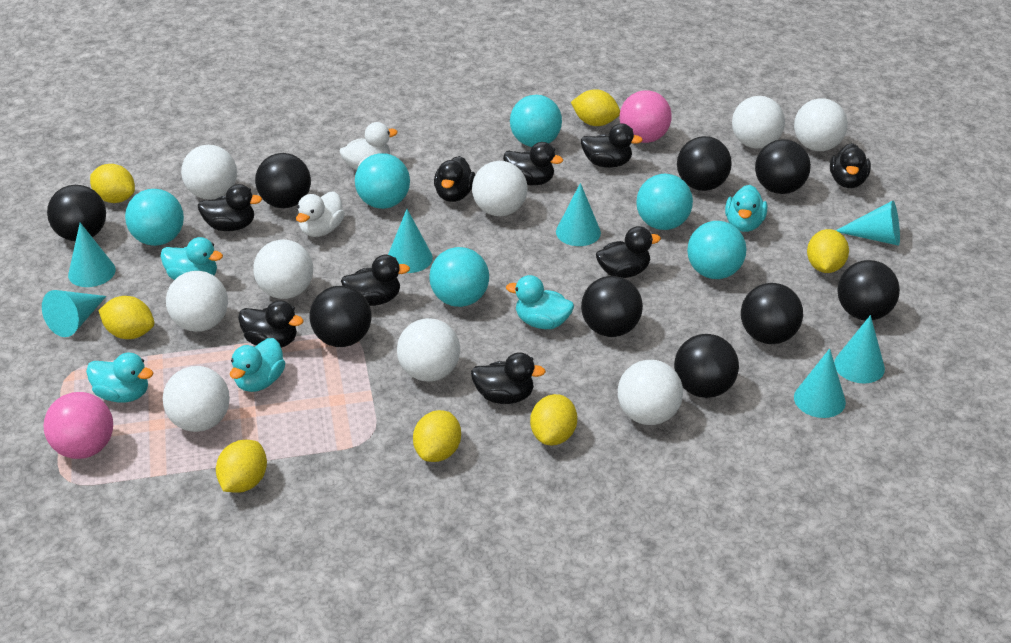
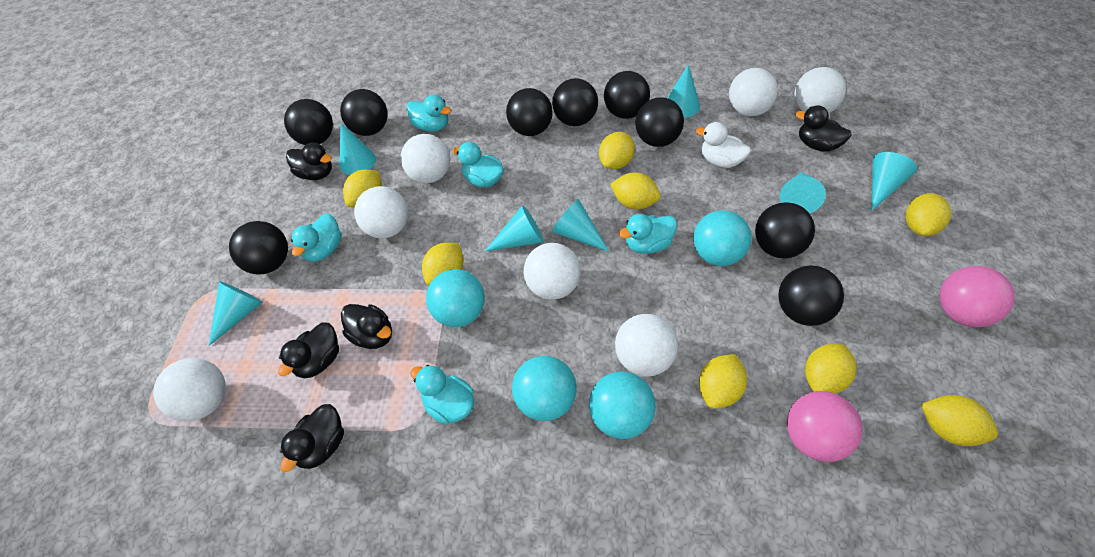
black duck: 9 -> 5
turquoise ball: 6 -> 4
white ball: 9 -> 7
white duck: 2 -> 1
yellow lemon: 7 -> 8

